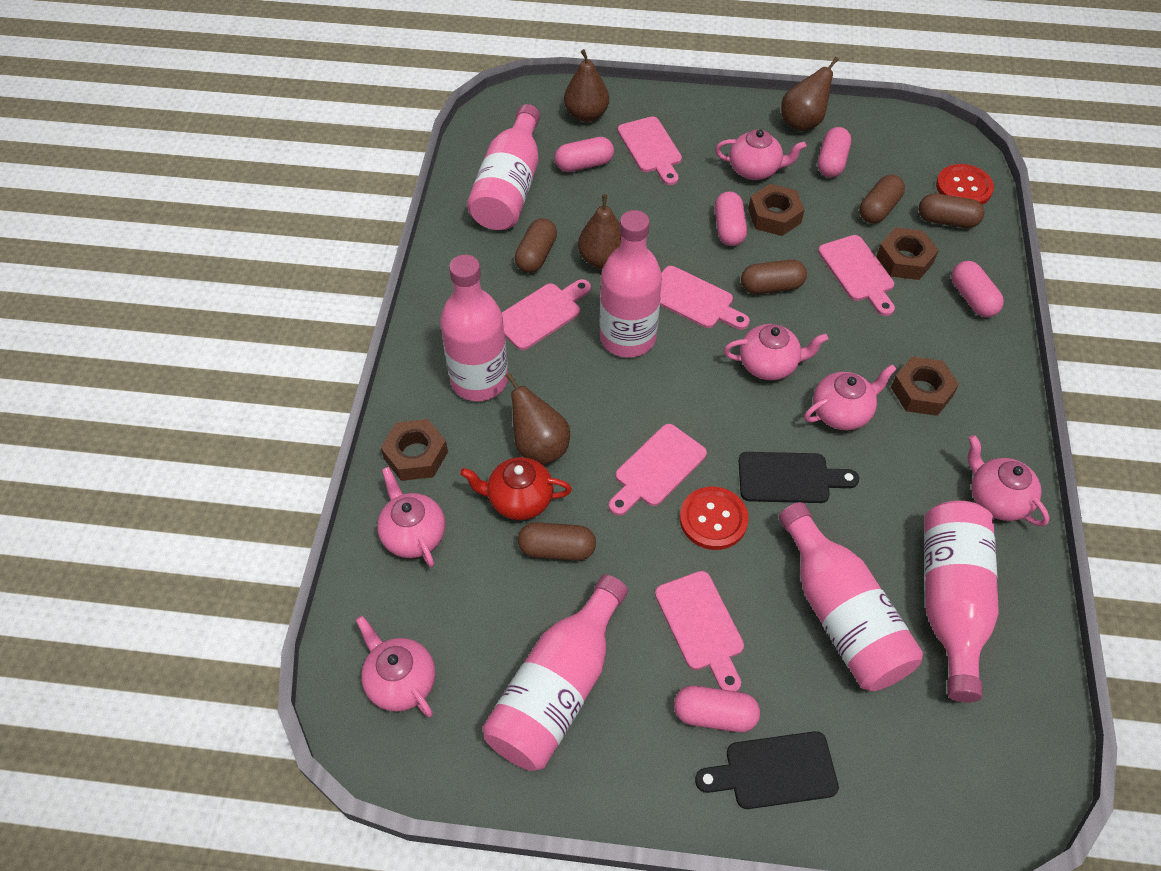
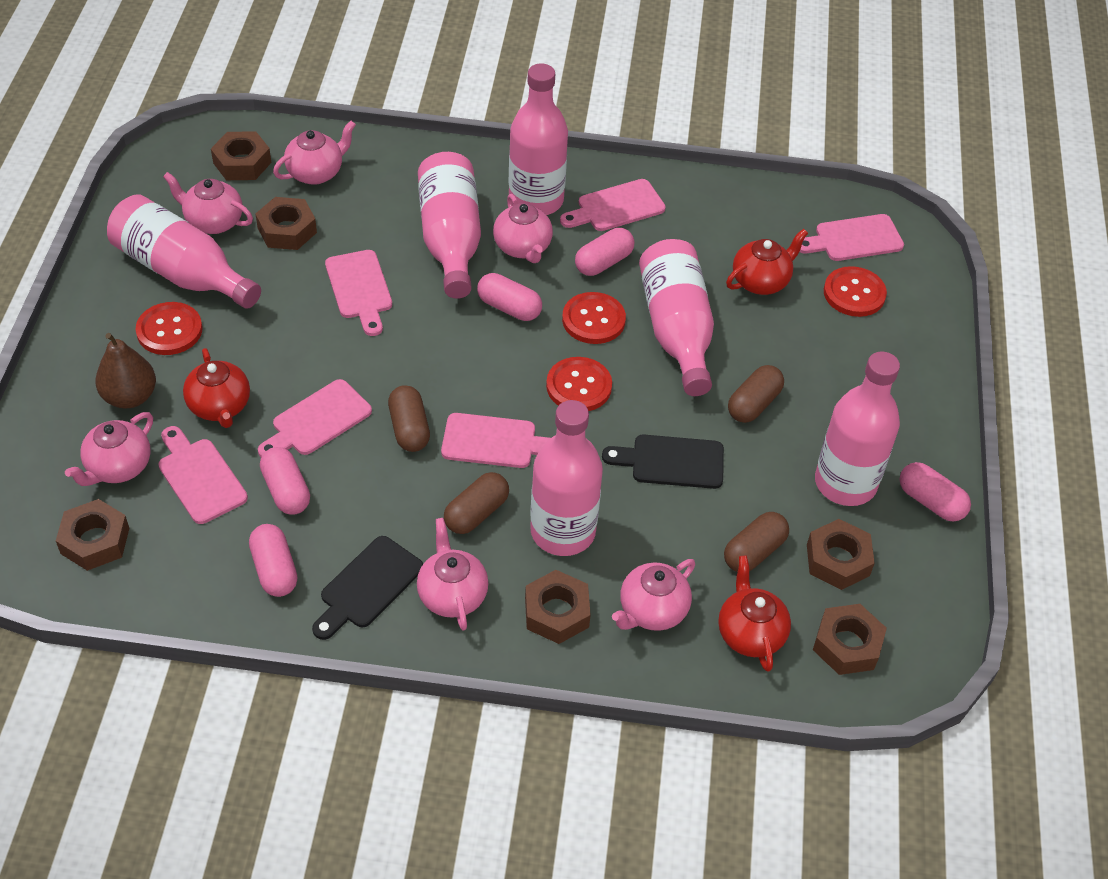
brown capsule: 5 -> 4
brown nut: 4 -> 6
brown pear: 4 -> 1
red button: 2 -> 4
red teapot: 1 -> 3

